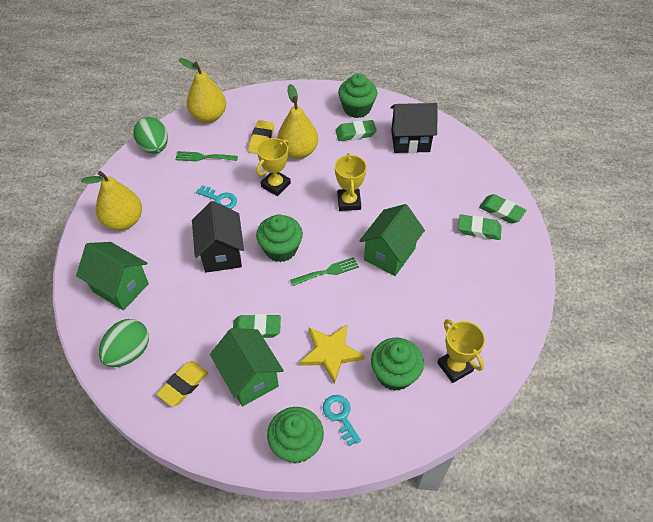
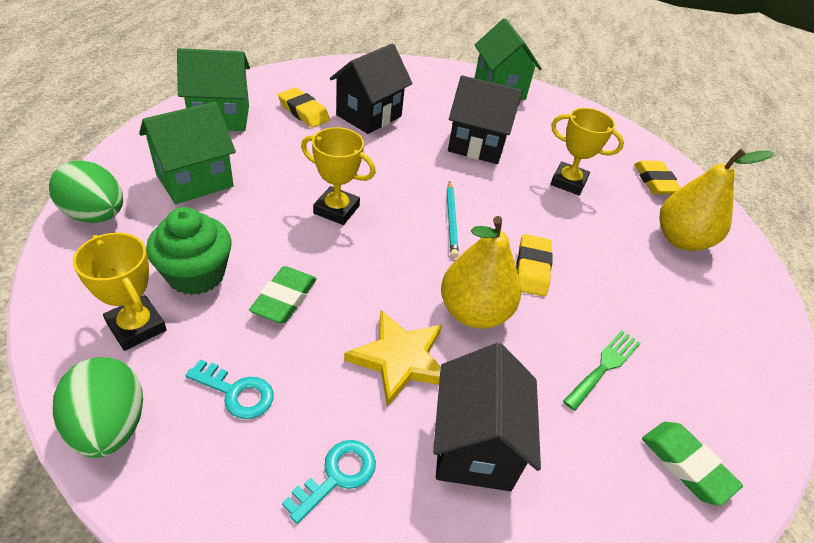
black house: 2 -> 3
green cupcake: 4 -> 1
green eraser: 4 -> 2
green fork: 2 -> 1
turquoise pencil: 0 -> 1
yellow eraser: 2 -> 3
yellow pear: 3 -> 2

